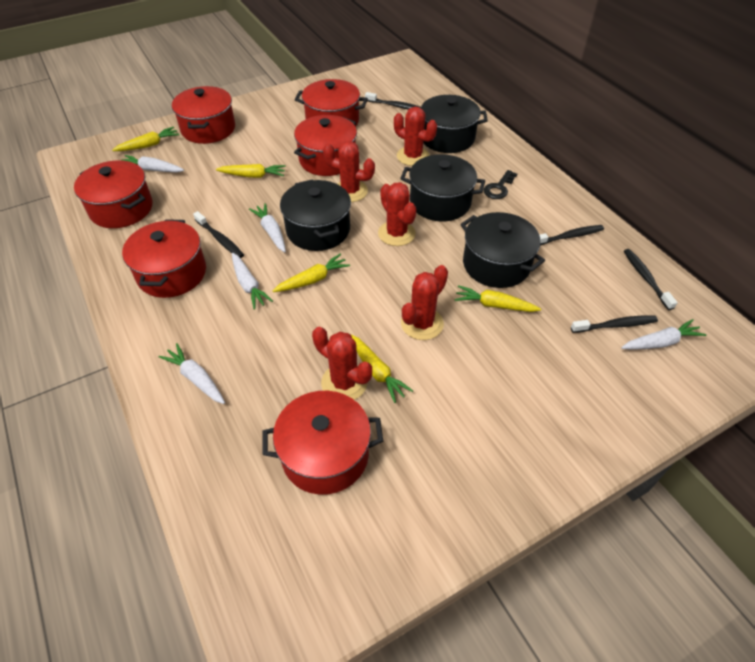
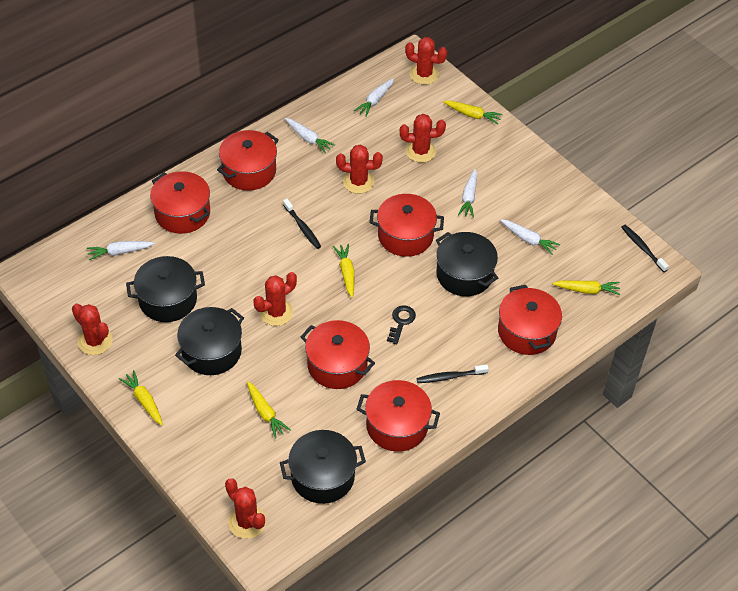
black toothbrush: 5 -> 3
red cactus: 5 -> 6

